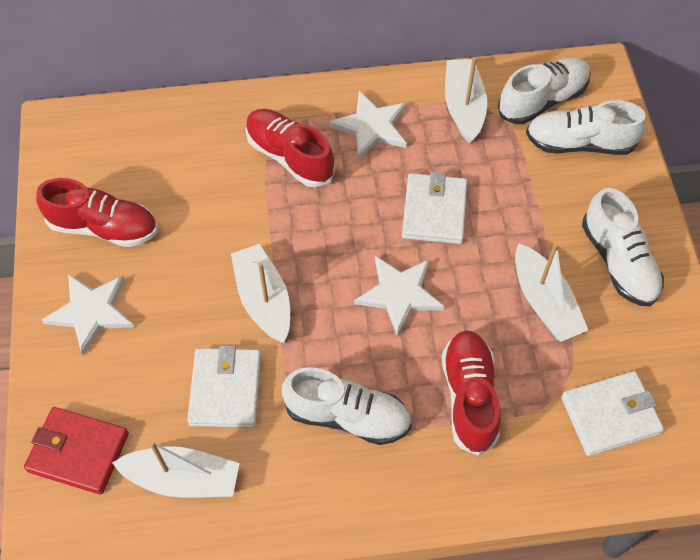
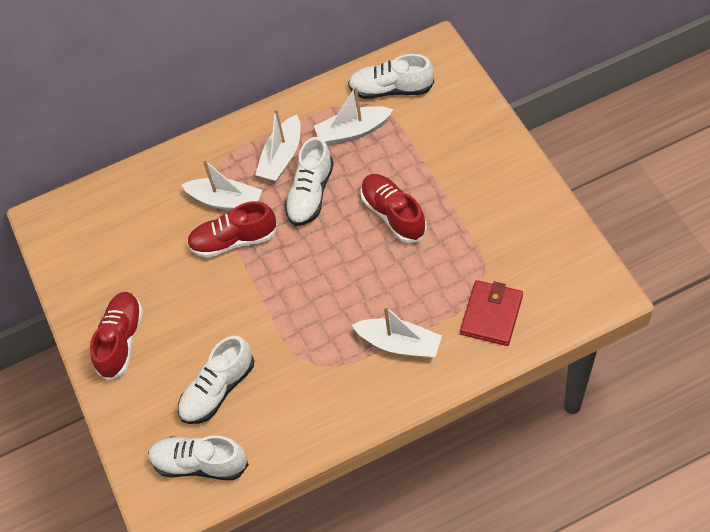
white star: 3 -> 0
white wallet: 3 -> 0

